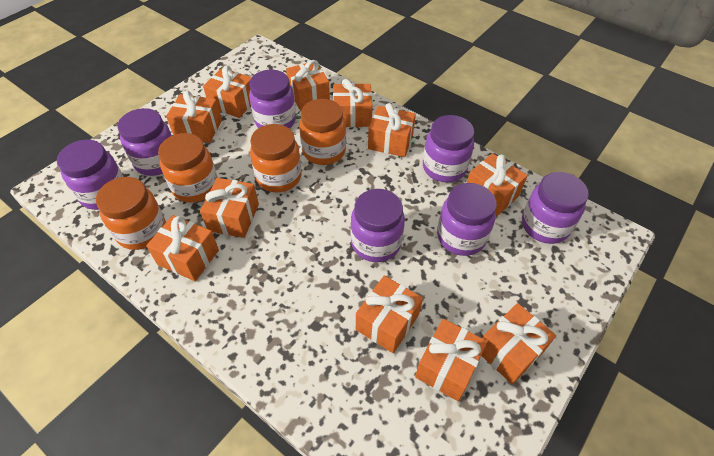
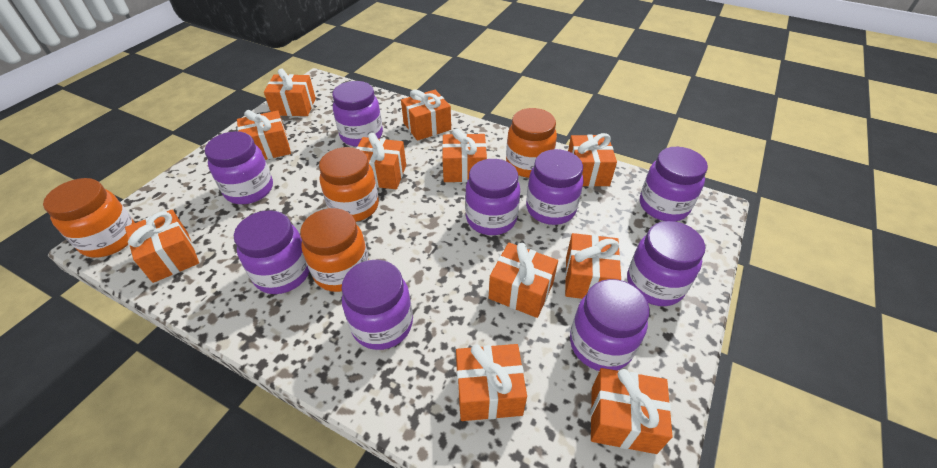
purple jar: 7 -> 9

